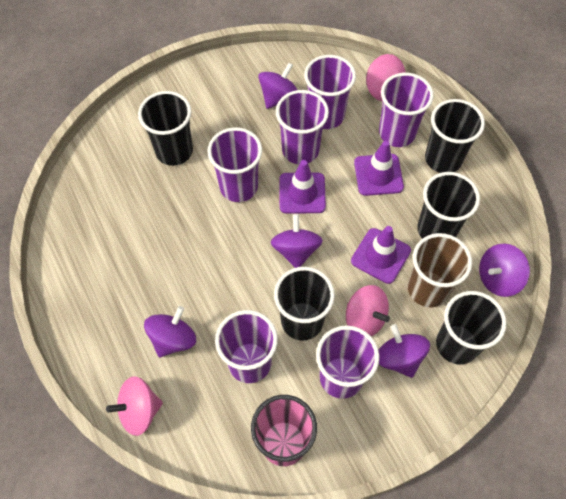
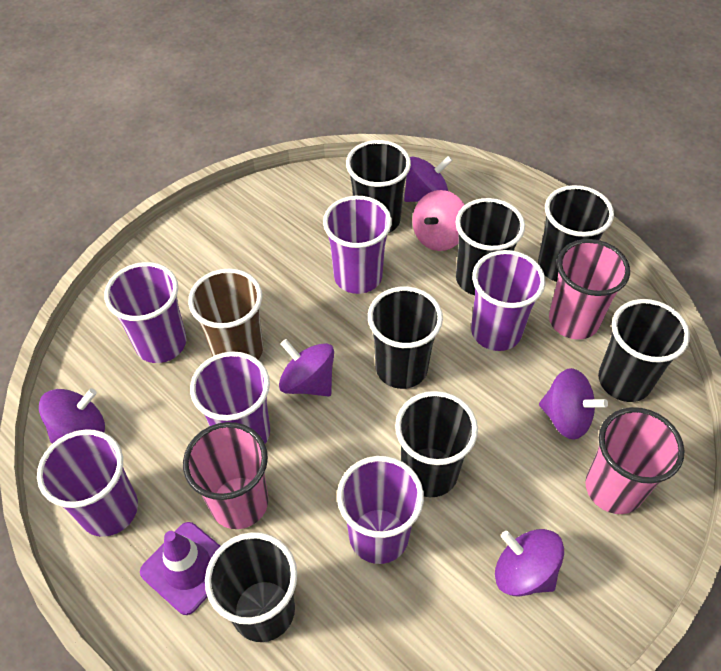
black cup: 5 -> 7
pink cup: 1 -> 3
pink spinning top: 3 -> 1
purple traffic cone: 3 -> 1

